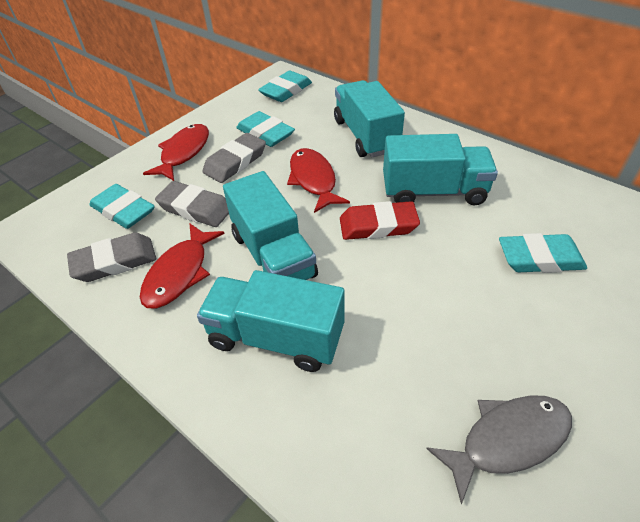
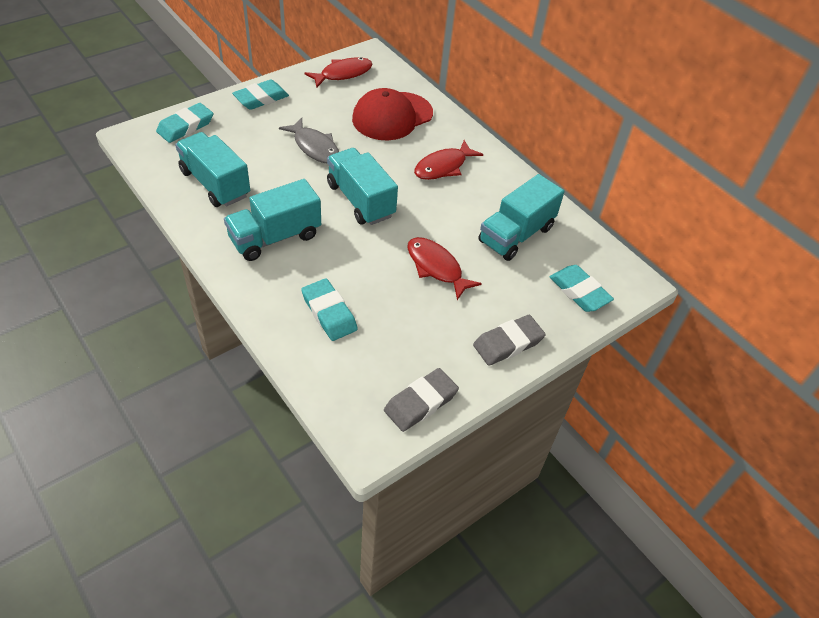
grey eraser: 3 -> 2
red cap: 0 -> 1
red eraser: 1 -> 0

